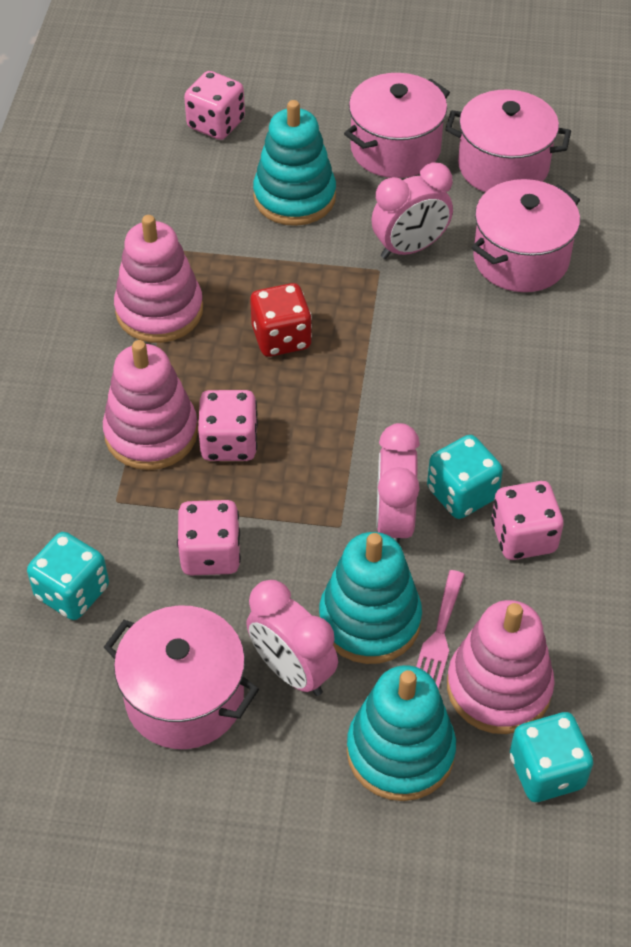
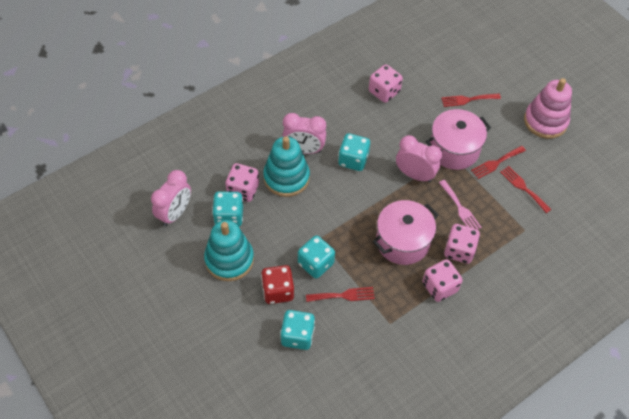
pink pot: 4 -> 2
pink stacking toy: 3 -> 1
red fork: 0 -> 4
turquoise dice: 3 -> 4
turquoise stacking toy: 3 -> 2

